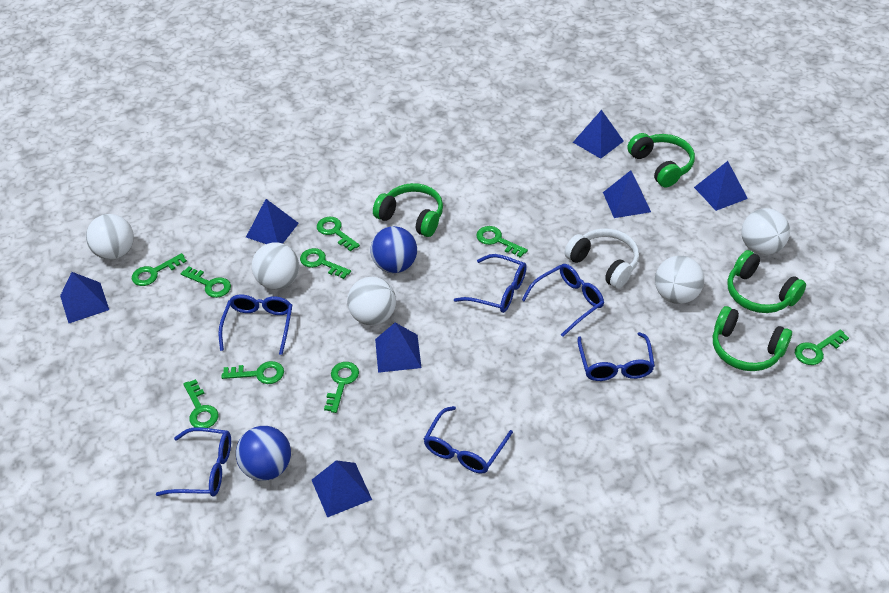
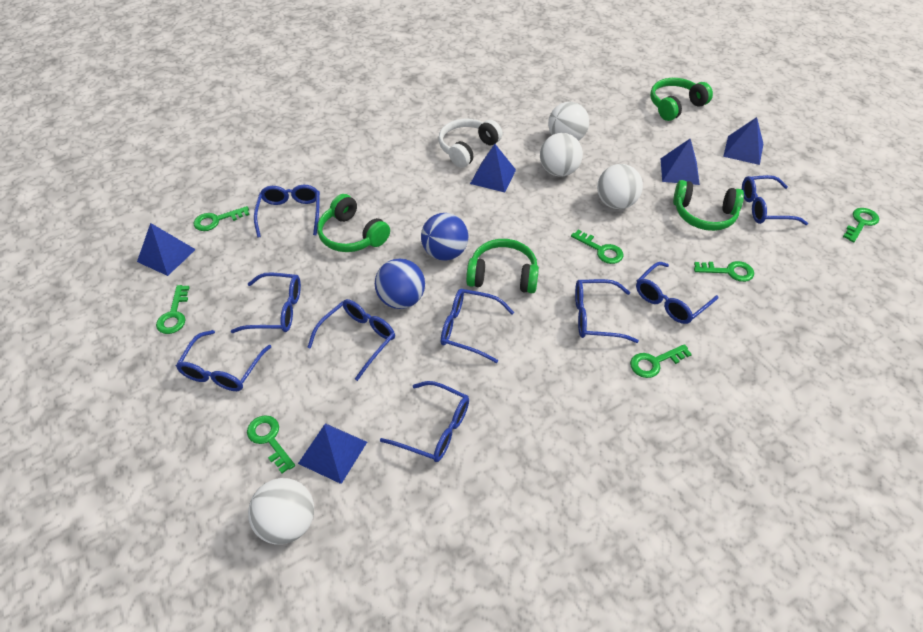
blue glasses: 6 -> 9
blue pyramid: 7 -> 5
green key: 9 -> 7
white ball: 5 -> 4

